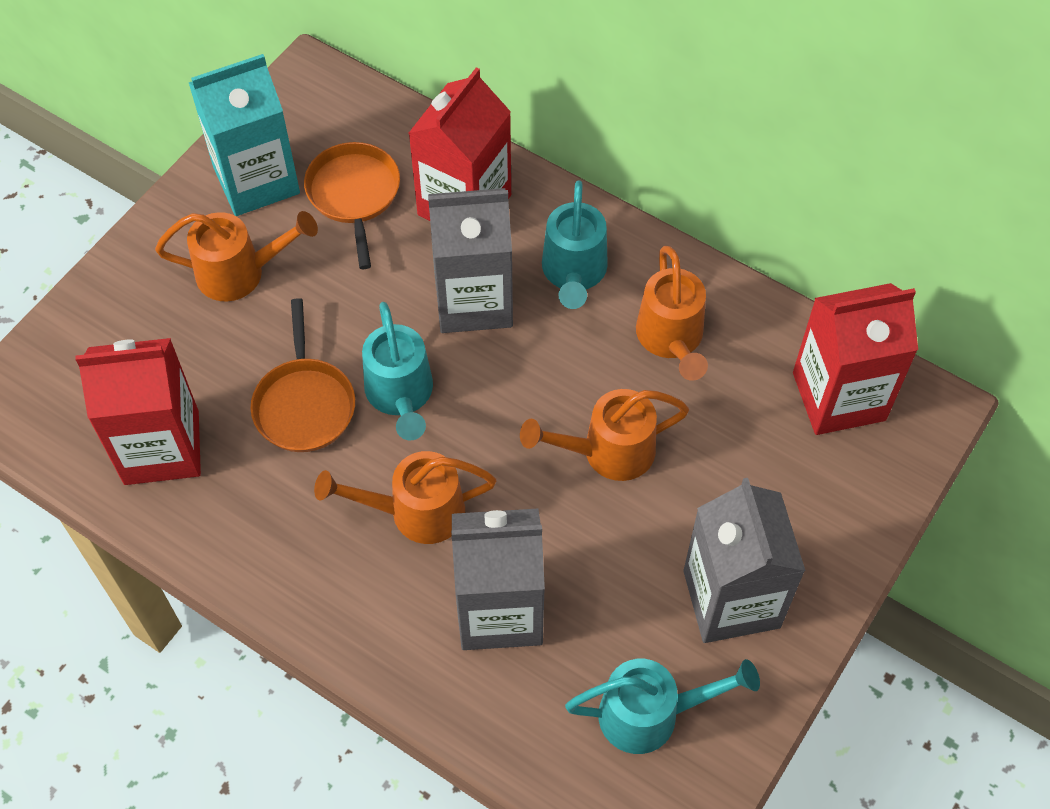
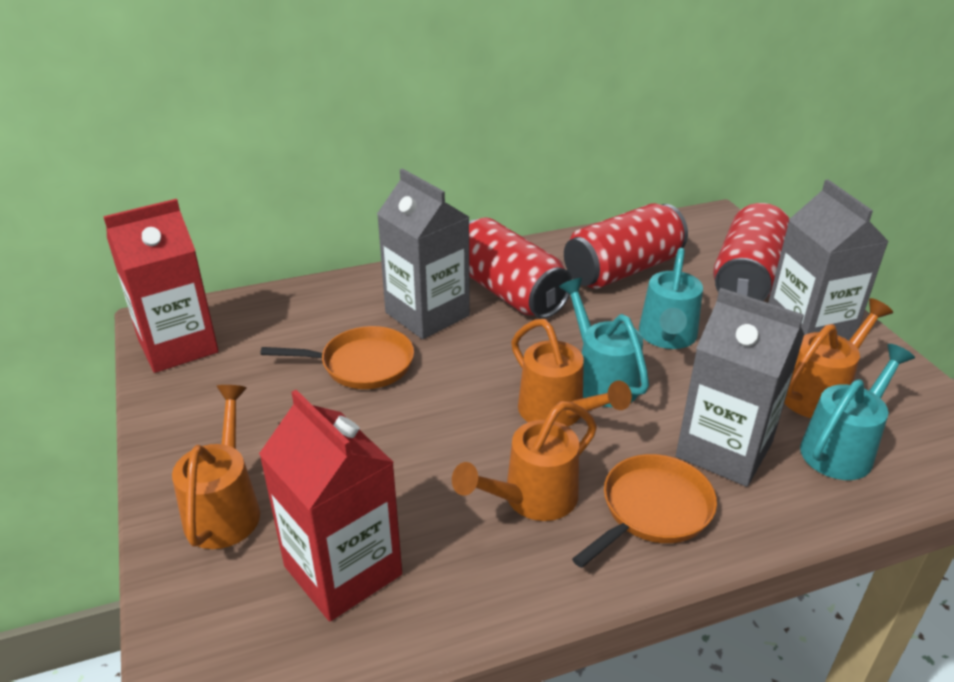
red can: 0 -> 3
red carton: 3 -> 2
turquoise carton: 1 -> 0

